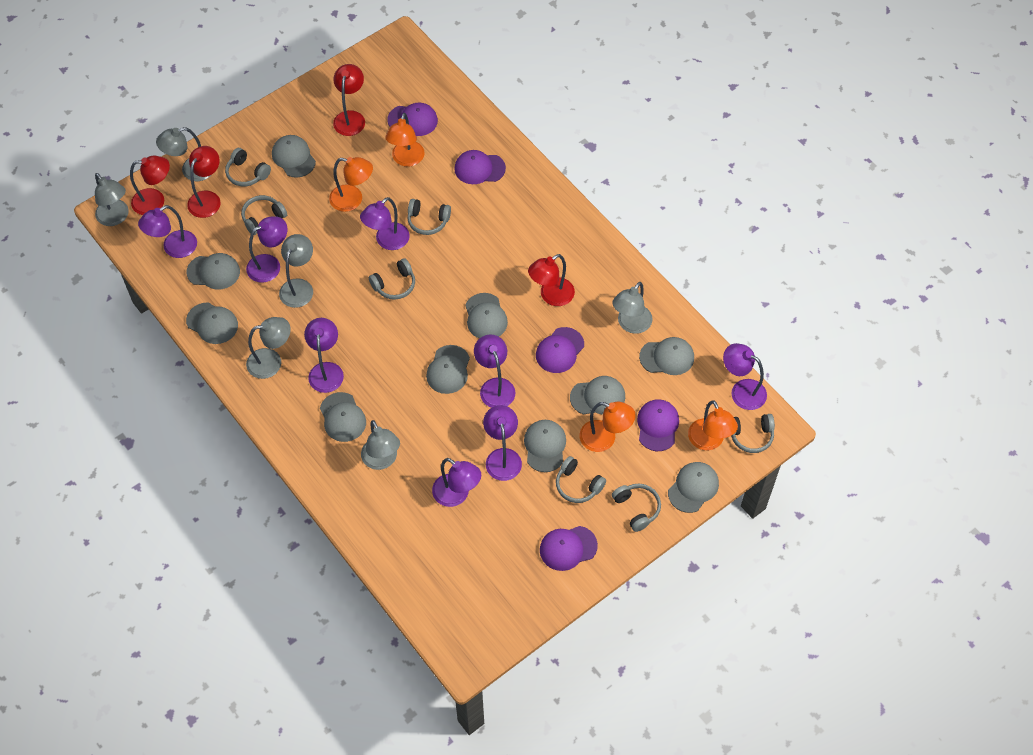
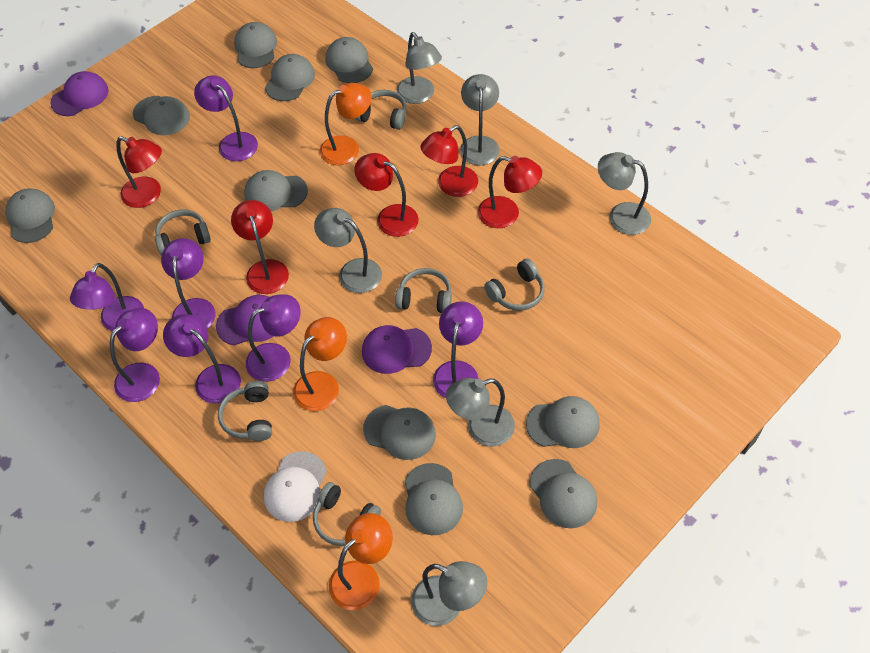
grey headphones: 7 -> 6
orange lamp: 4 -> 3
purple cap: 5 -> 3
purple lamp: 8 -> 7
red lamp: 4 -> 5
white cap: 0 -> 1

